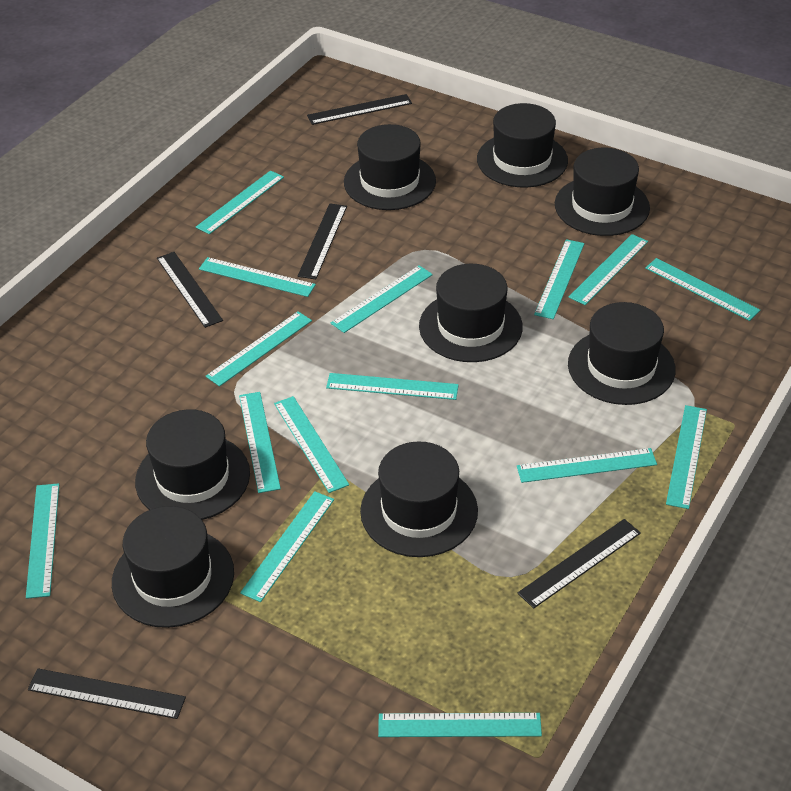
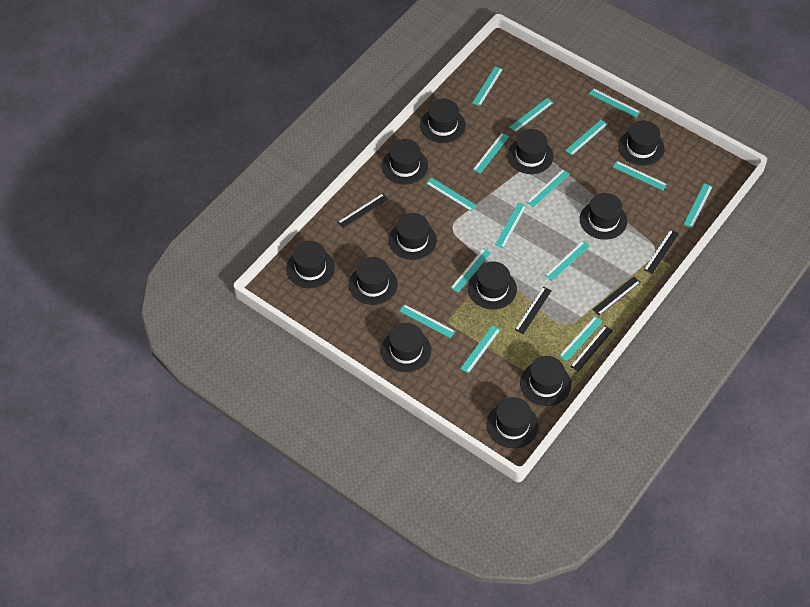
black hat: 8 -> 12

